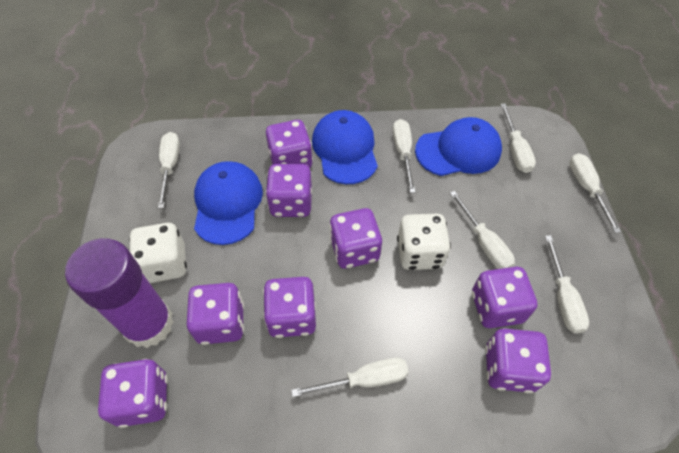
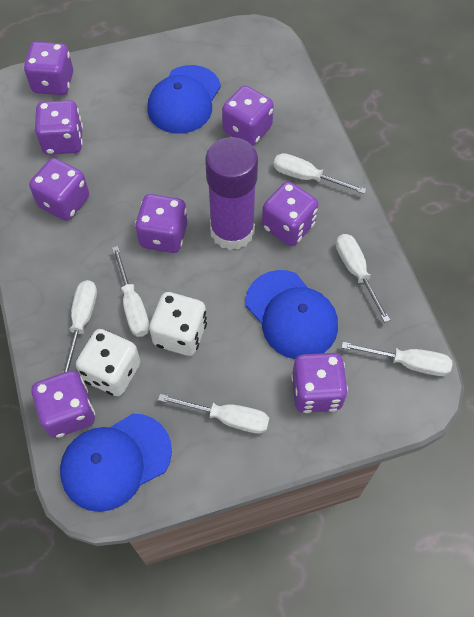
white screwdriver: 7 -> 6

